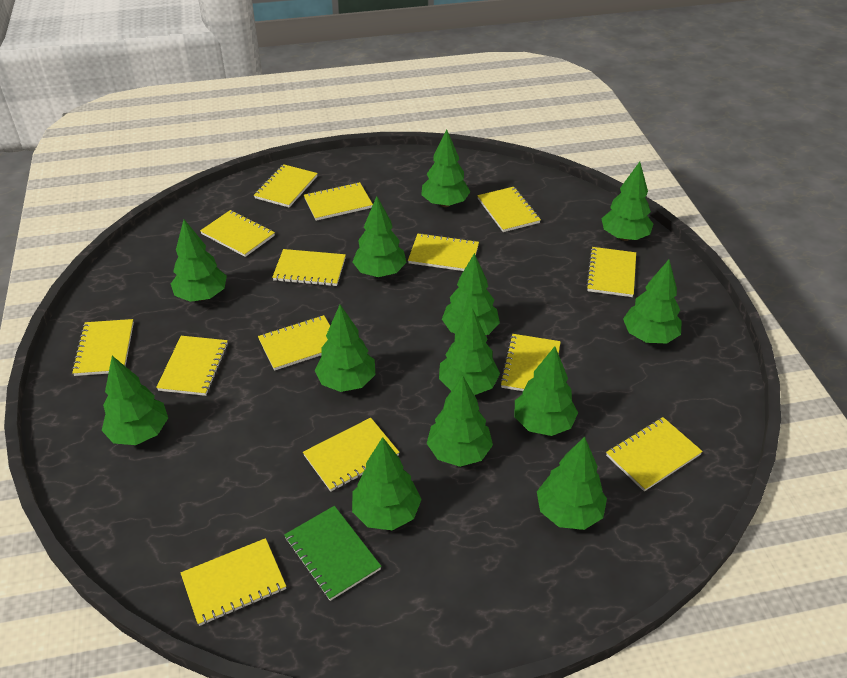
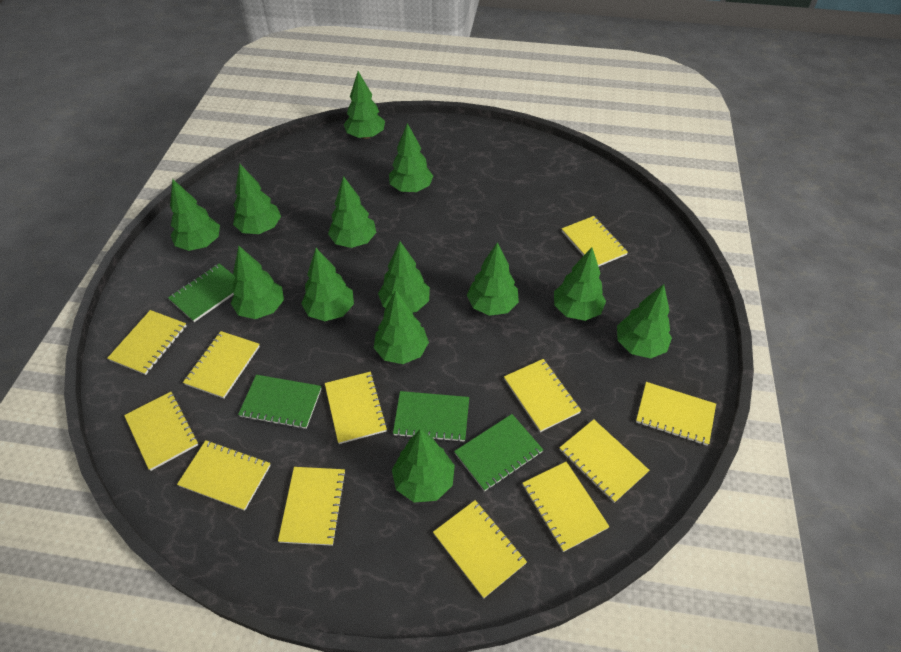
green notebook: 1 -> 4
yellow notebook: 14 -> 12

